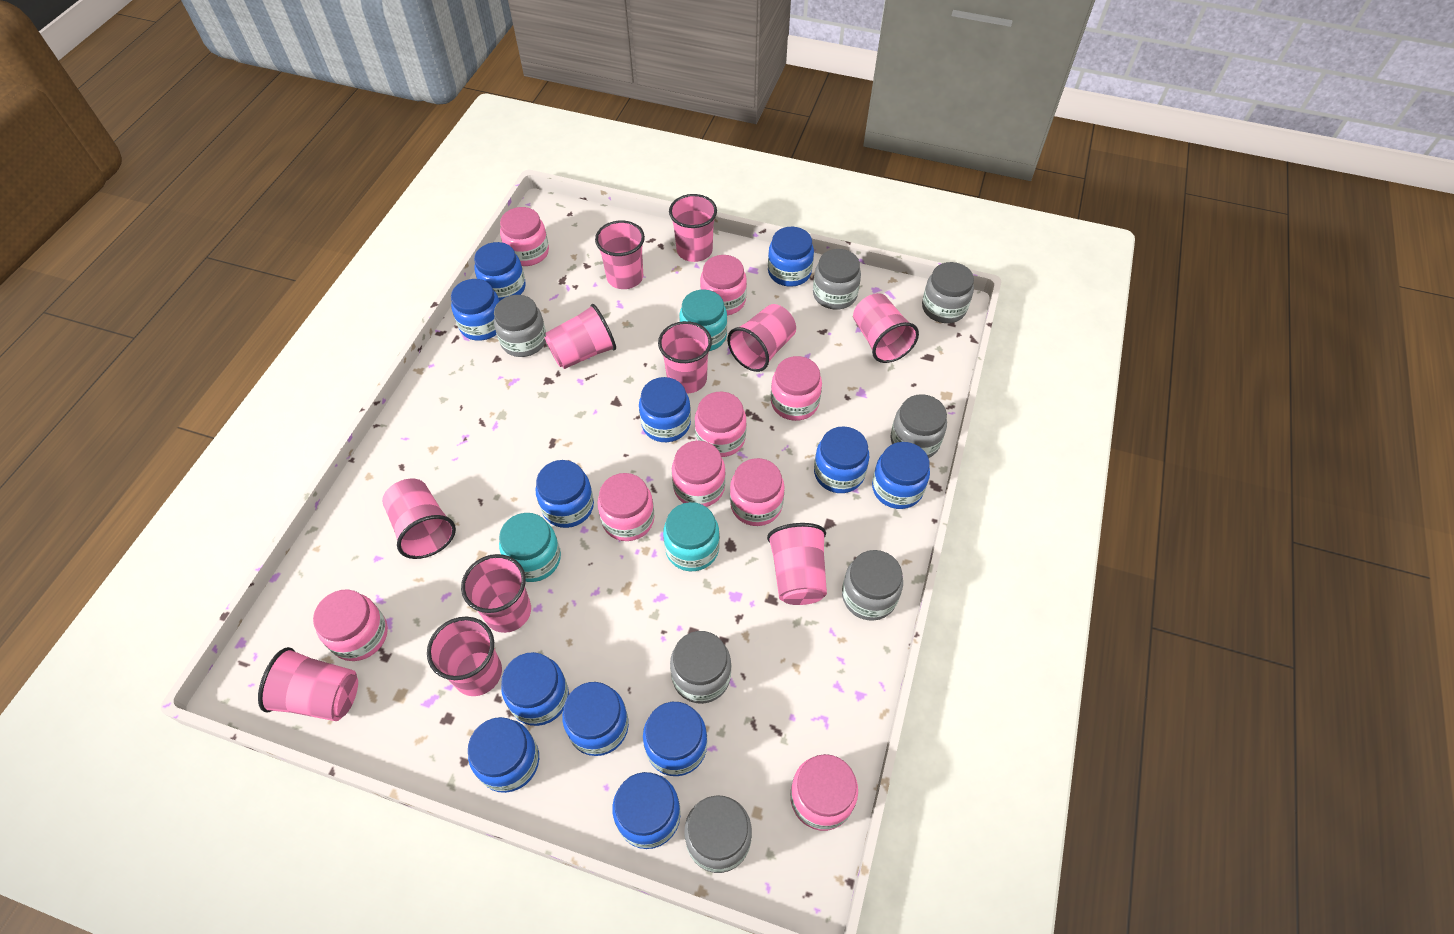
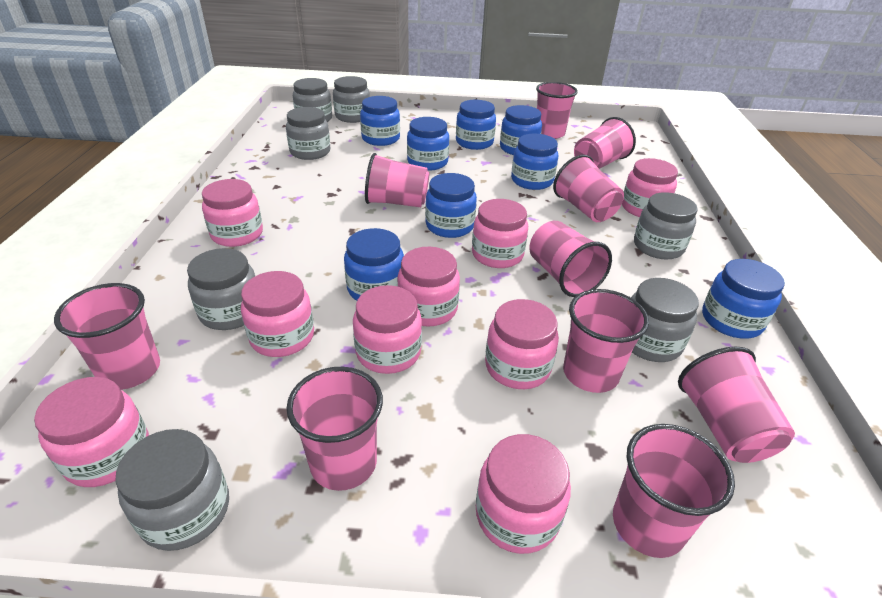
blue jar: 12 -> 8
pink cup: 11 -> 10
turquoise jar: 3 -> 0

